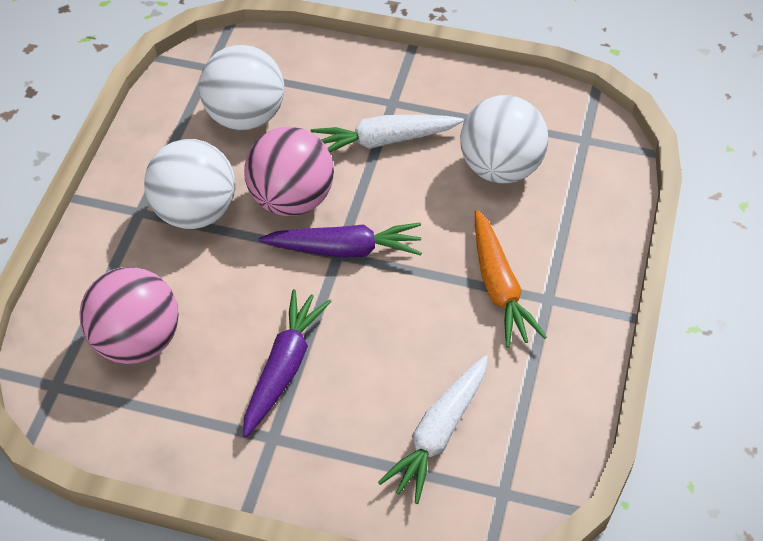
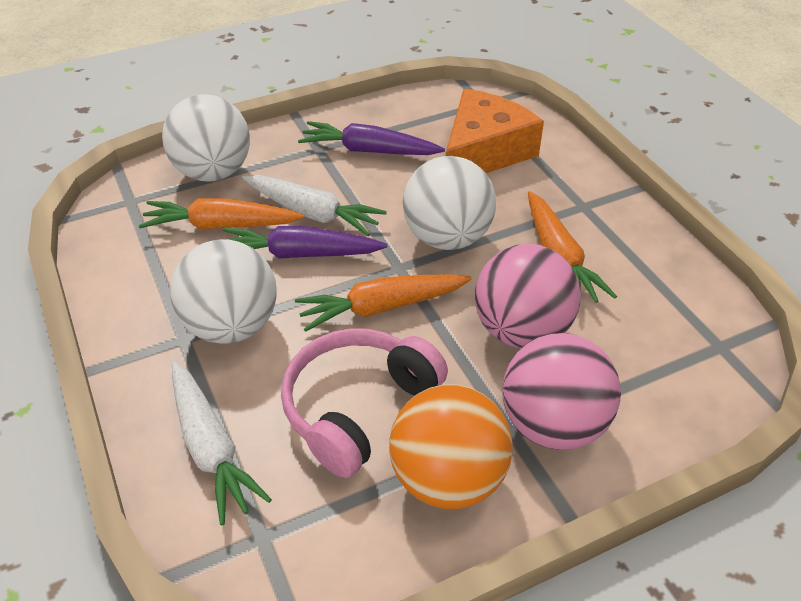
orange ball: 0 -> 1
orange carrot: 1 -> 3
orange cheese: 0 -> 1
pink headphones: 0 -> 1

